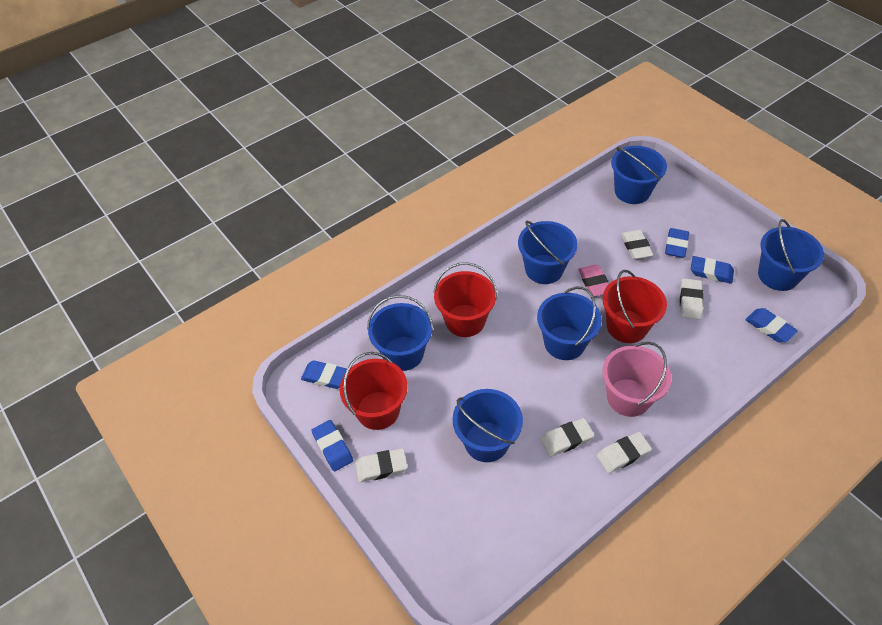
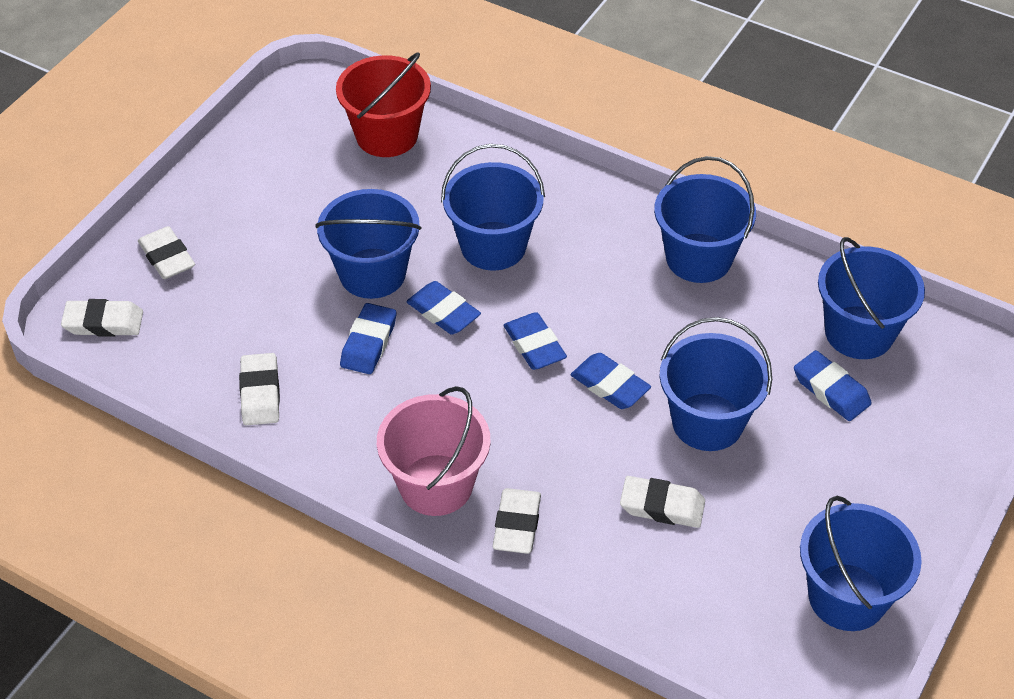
pink eraser: 1 -> 0
red bucket: 3 -> 1

